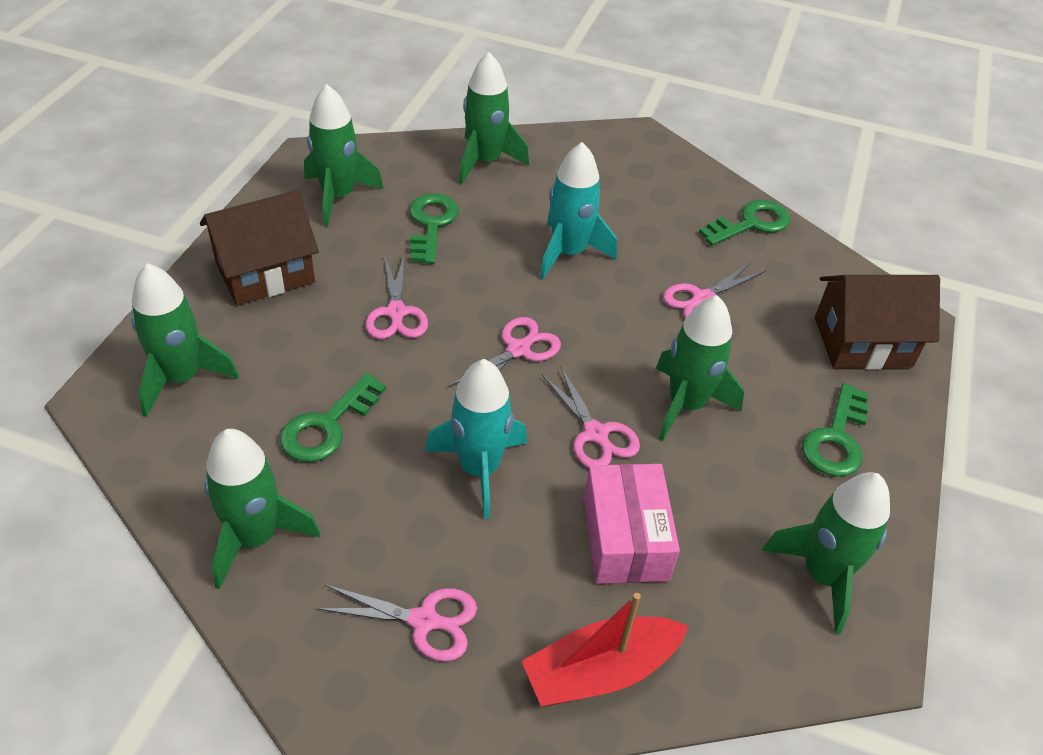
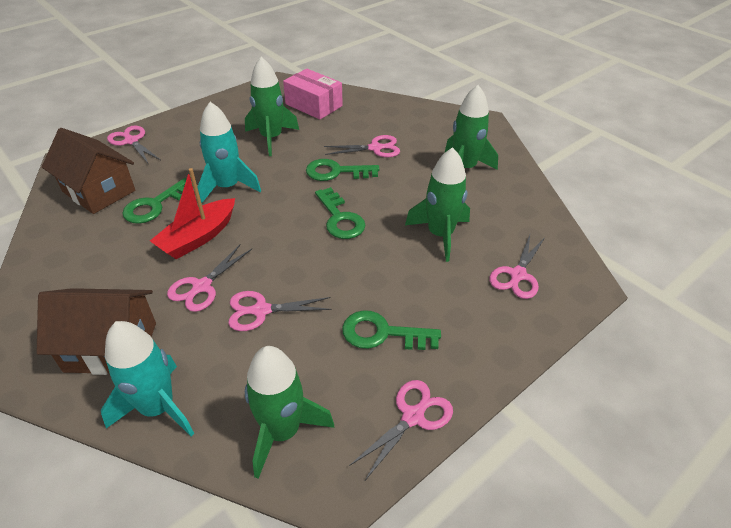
green rocket: 6 -> 4
pink scissors: 5 -> 6

